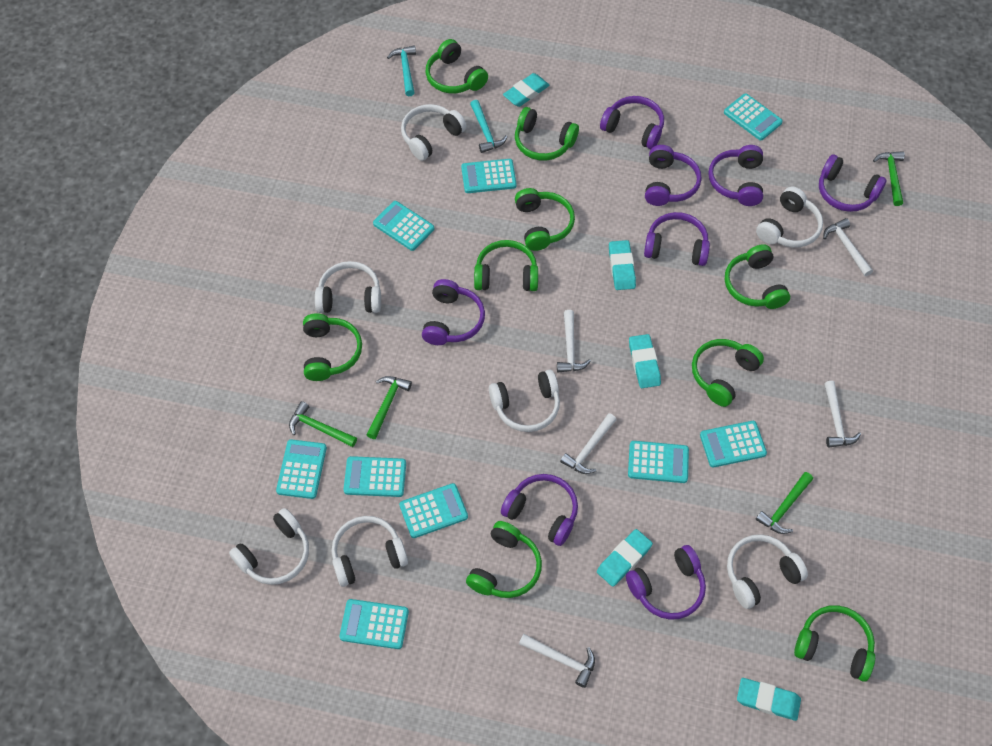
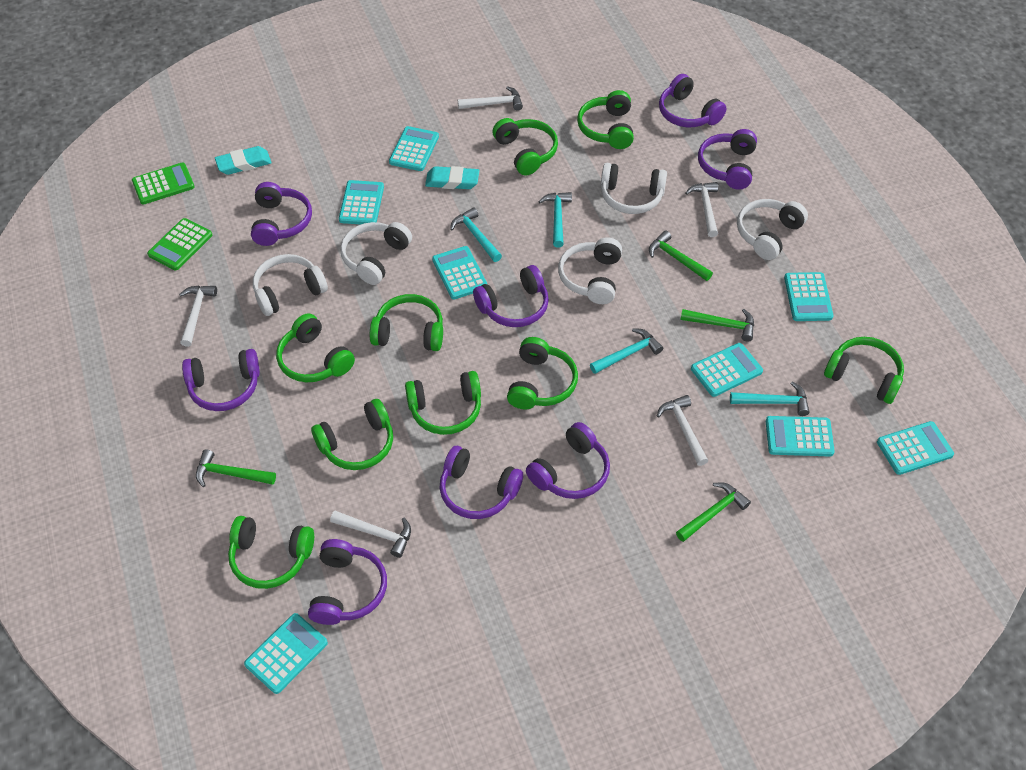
green calculator: 0 -> 2
turquoise calculator: 9 -> 8
turquoise eraser: 5 -> 2
turquoise hammer: 2 -> 4
white headphones: 7 -> 5

